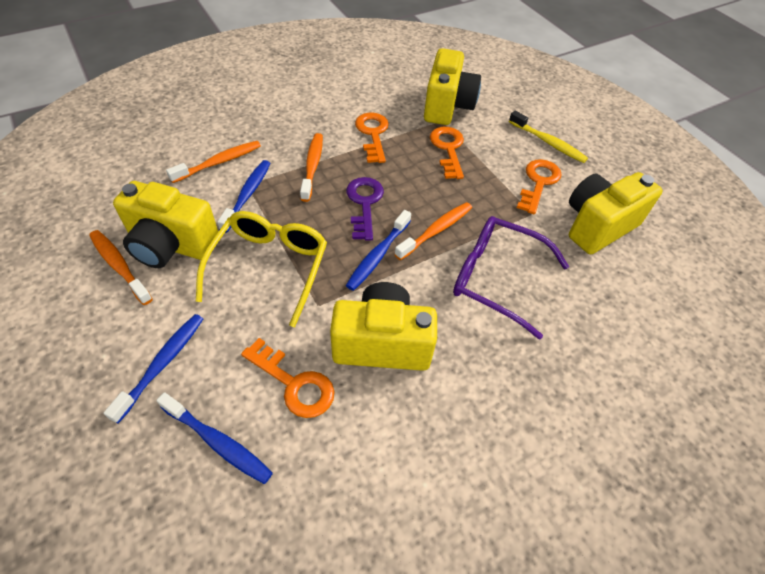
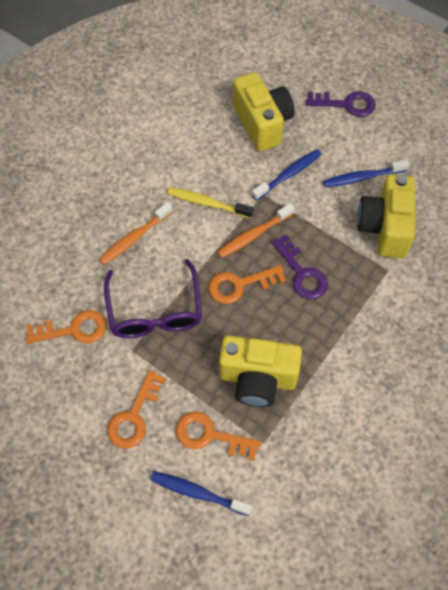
blue toothbrush: 4 -> 3
orange toothbrush: 4 -> 2
purple key: 1 -> 2
yellow camera: 4 -> 3
yellow glasses: 1 -> 0

